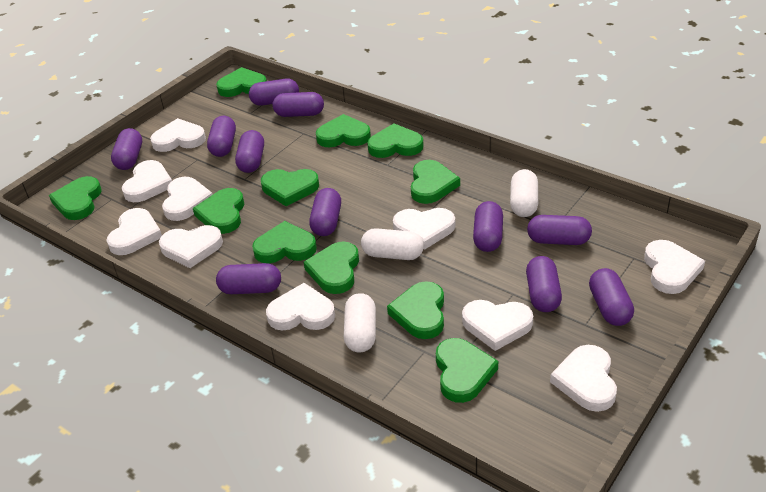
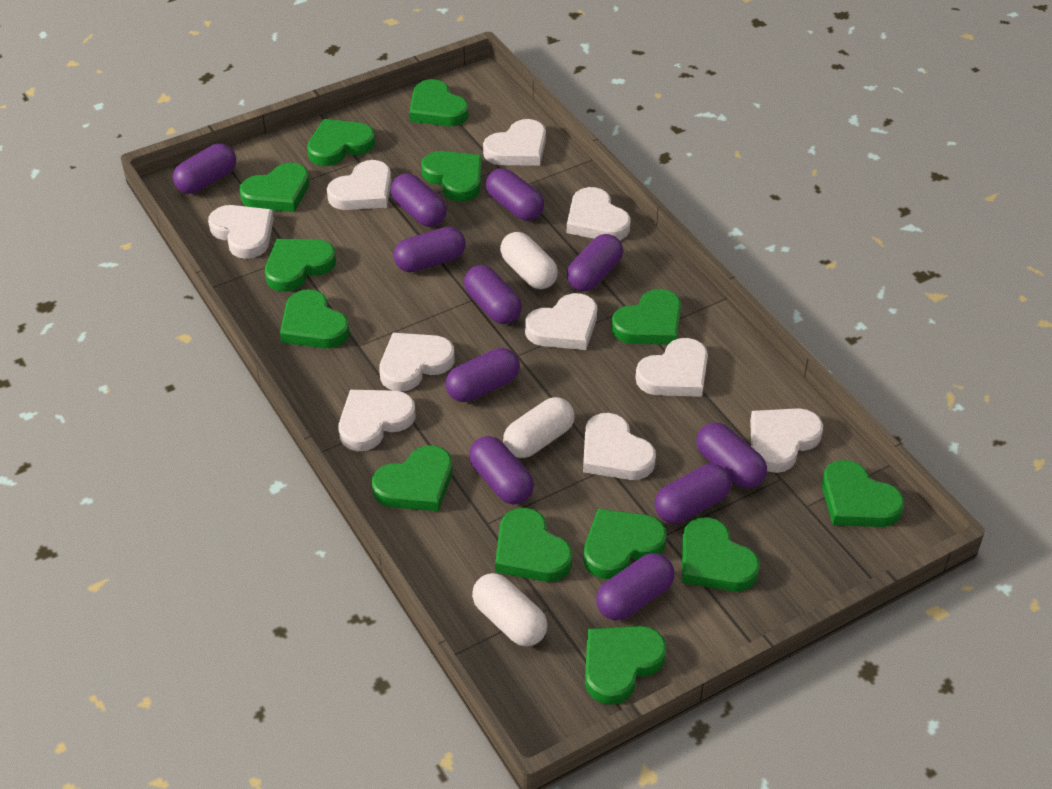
green heart: 11 -> 13

